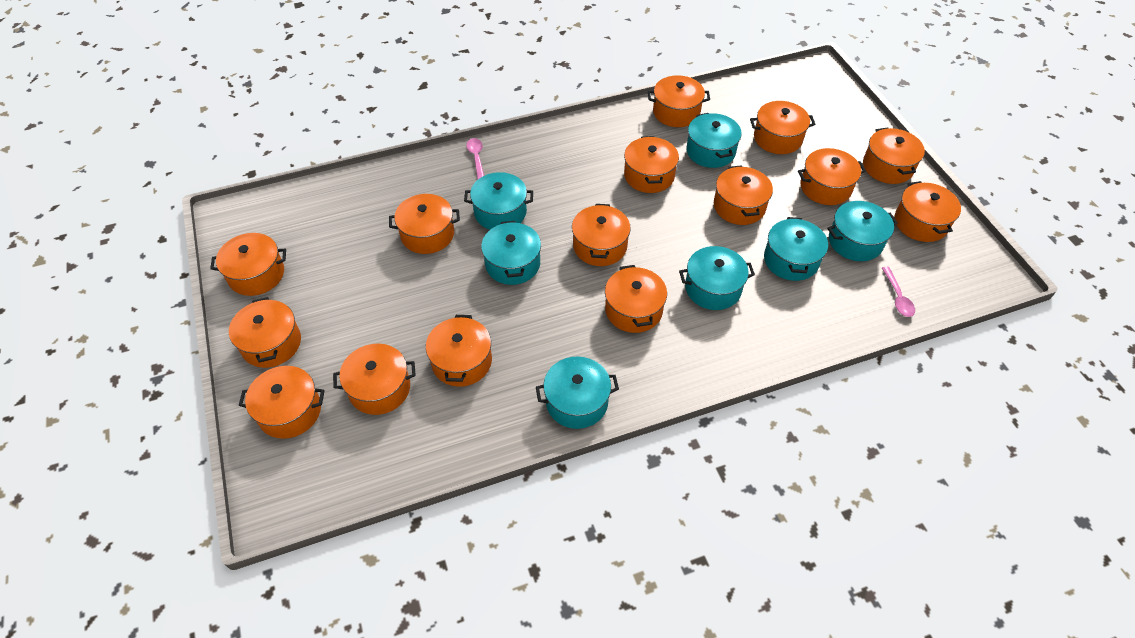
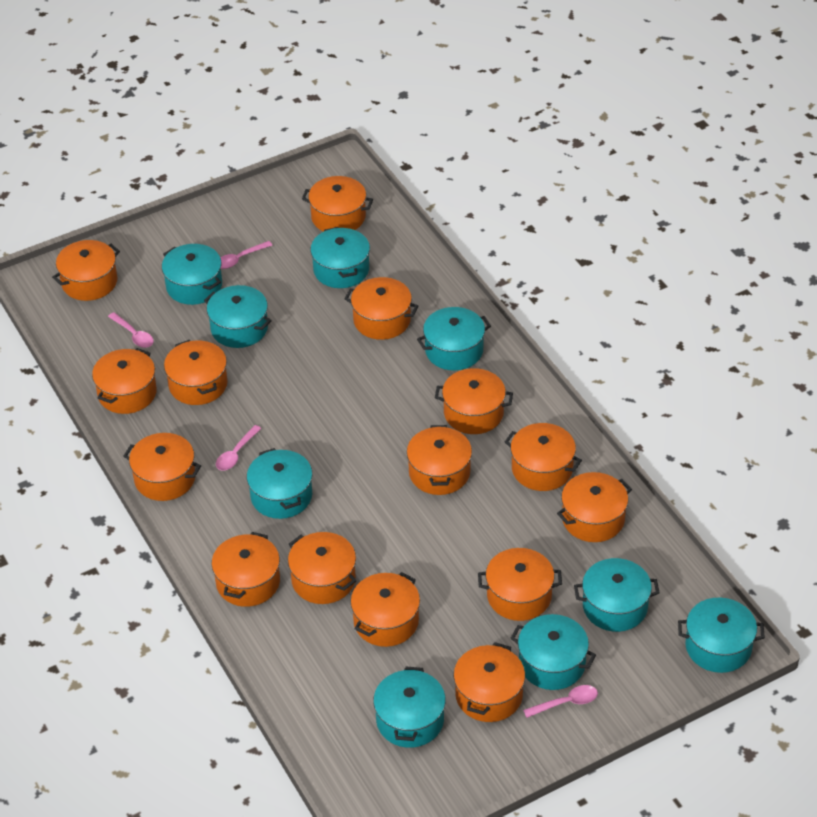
pink spoon: 2 -> 4
turquoise pot: 7 -> 9

